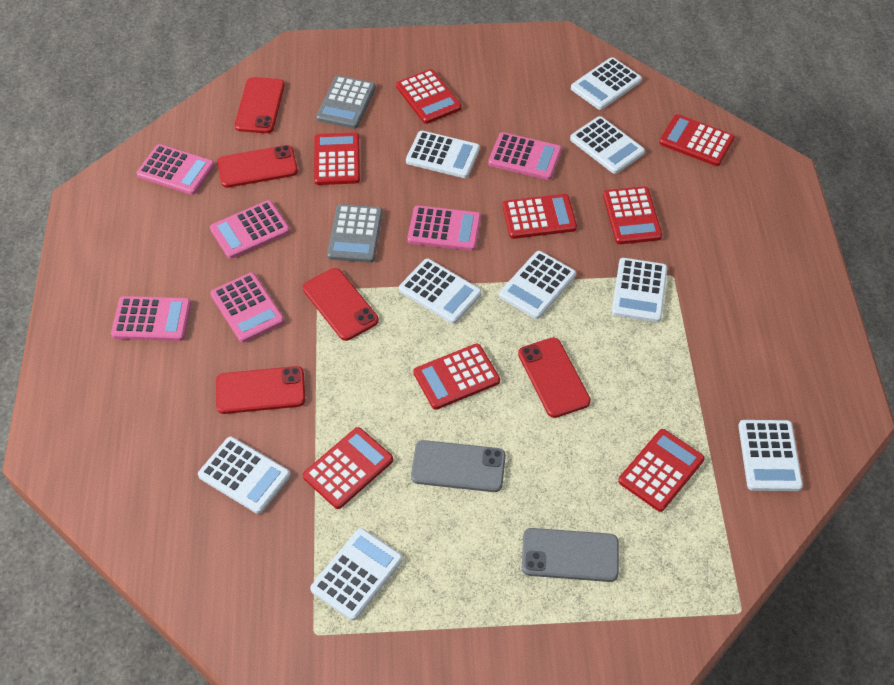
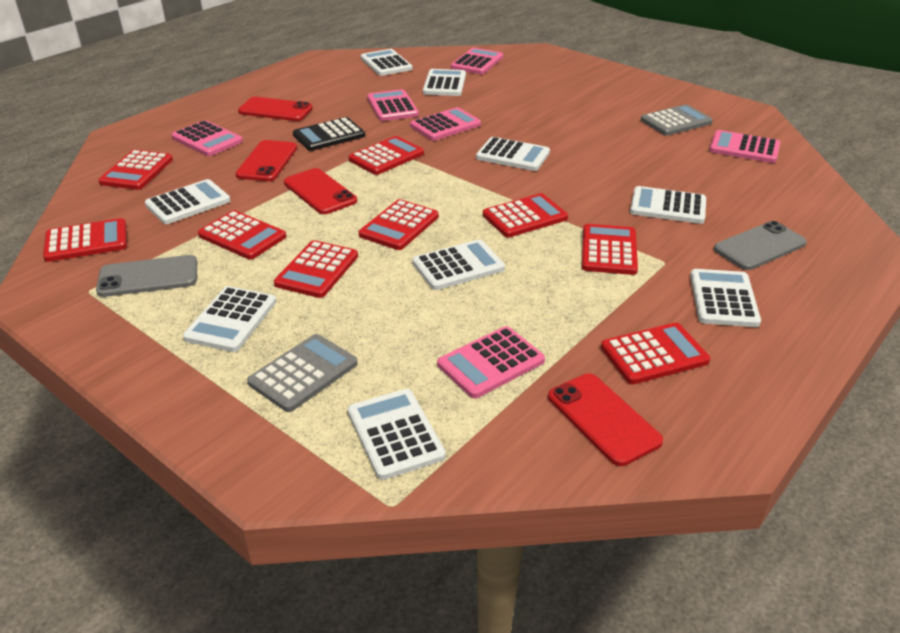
black calculator: 0 -> 1
red calculator: 8 -> 9
red phone: 5 -> 4

